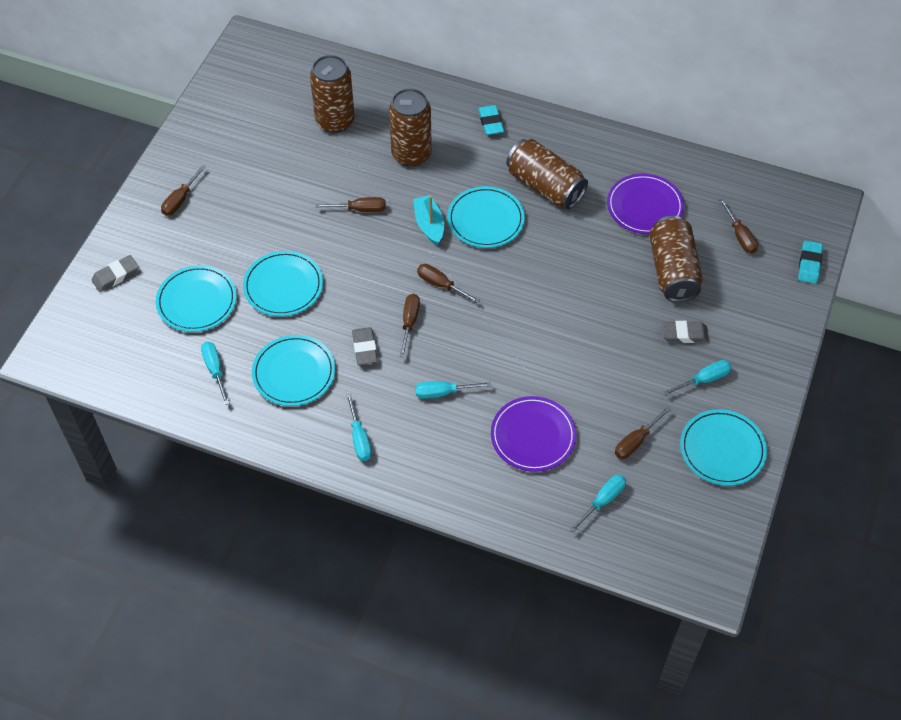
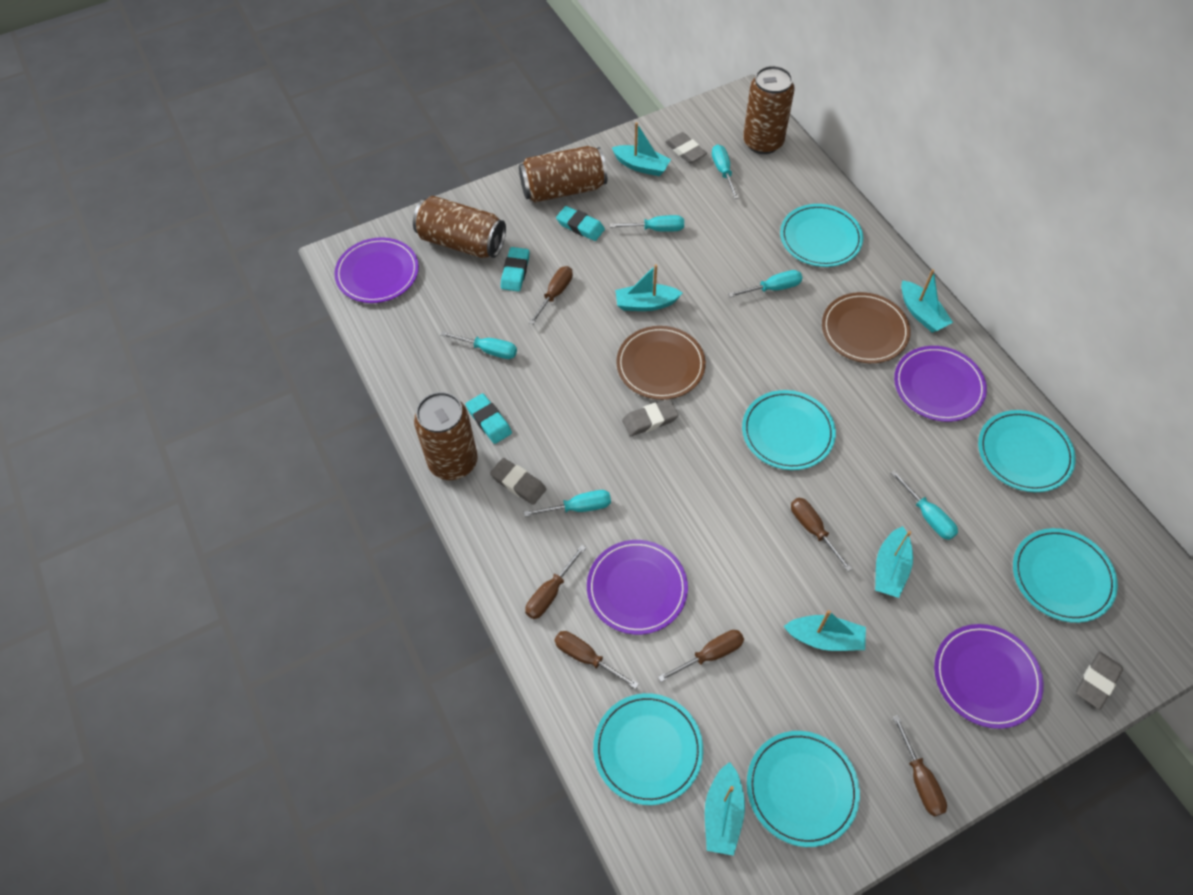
brown plate: 0 -> 2
grey eraser: 3 -> 4
purple plate: 2 -> 4
turquoise boat: 1 -> 6
turquoise eraser: 2 -> 3
turquoise plate: 5 -> 6
turquoise screwdriver: 5 -> 6

